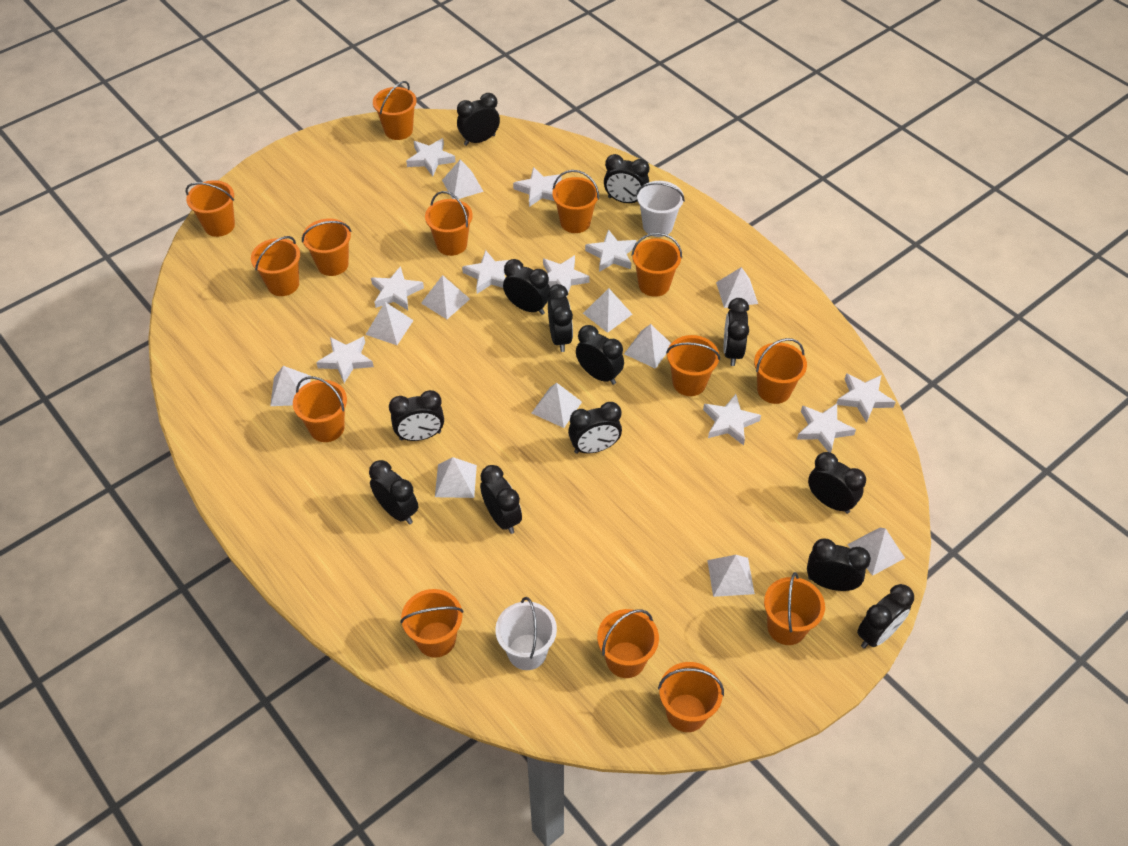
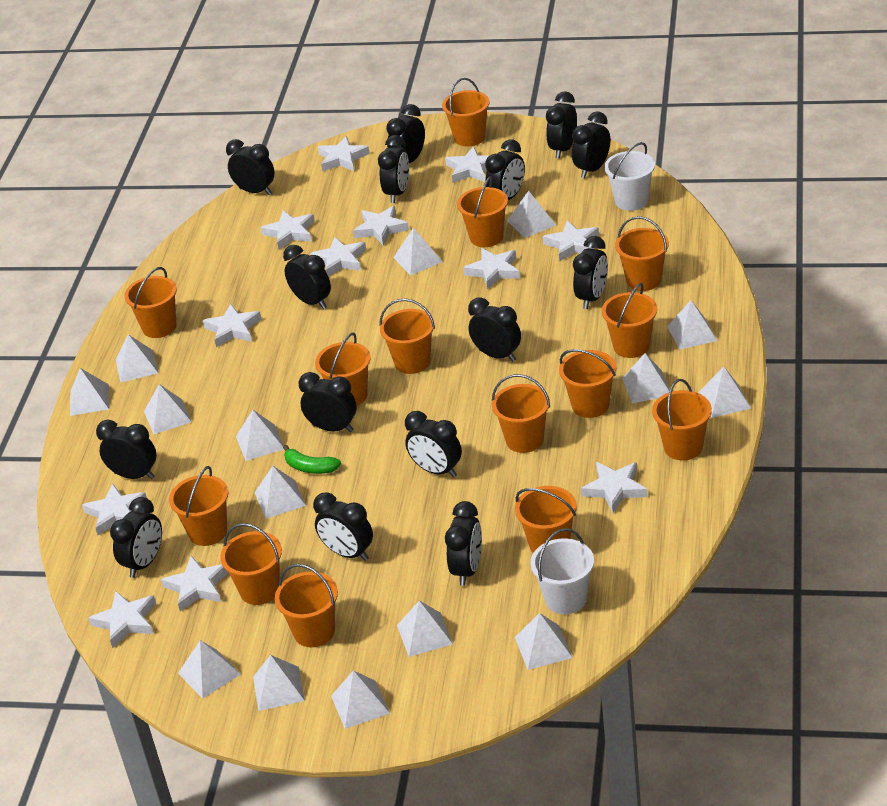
black clock: 13 -> 15
green banana: 0 -> 1
white pyramid: 11 -> 15
white star: 10 -> 12

